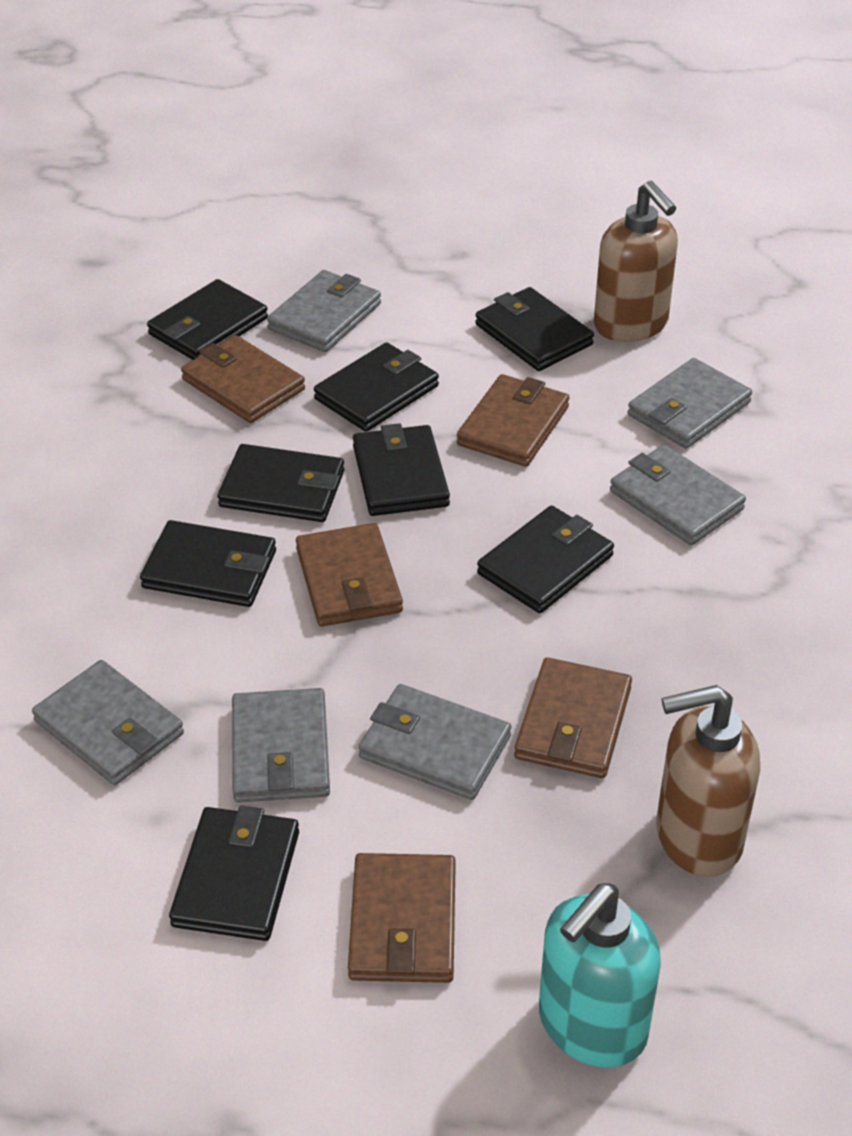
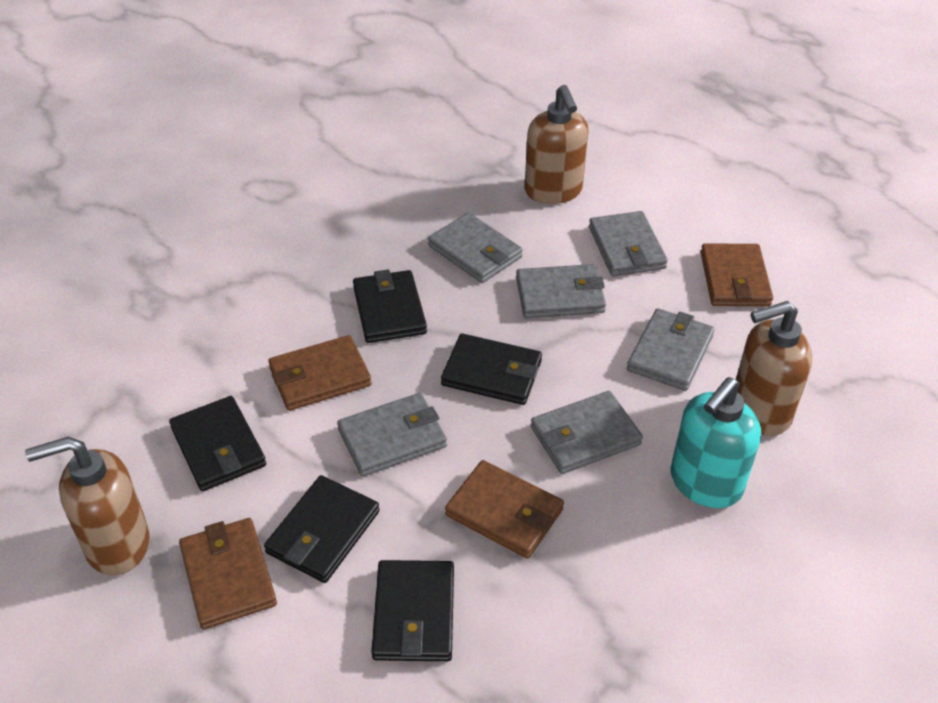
black wallet: 8 -> 5
brown soap dispenser: 2 -> 3
brown wallet: 5 -> 4

